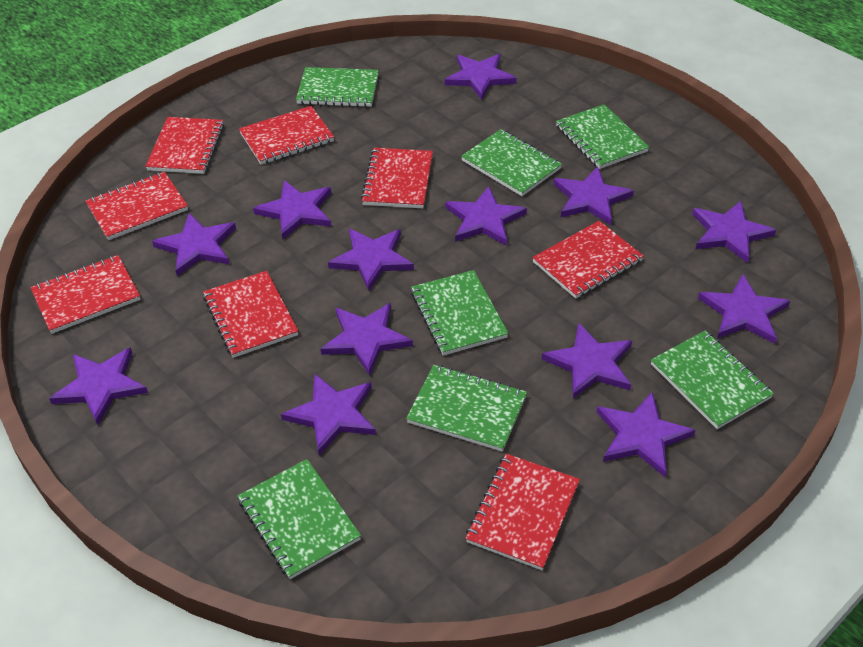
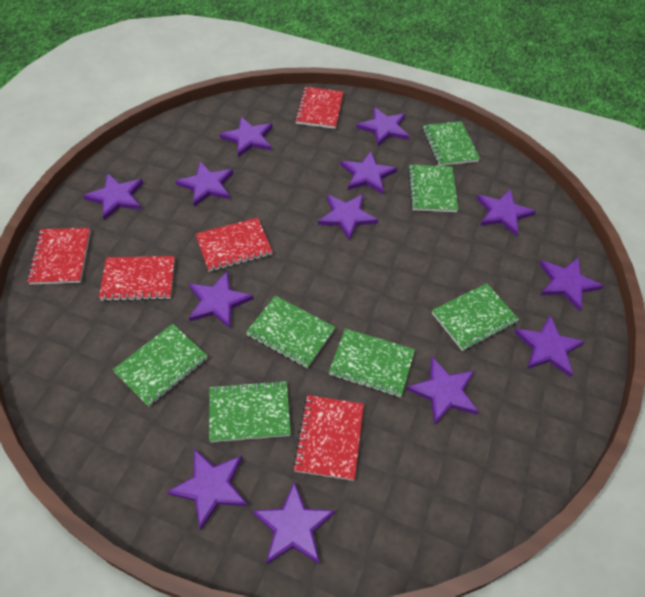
red notebook: 8 -> 5

